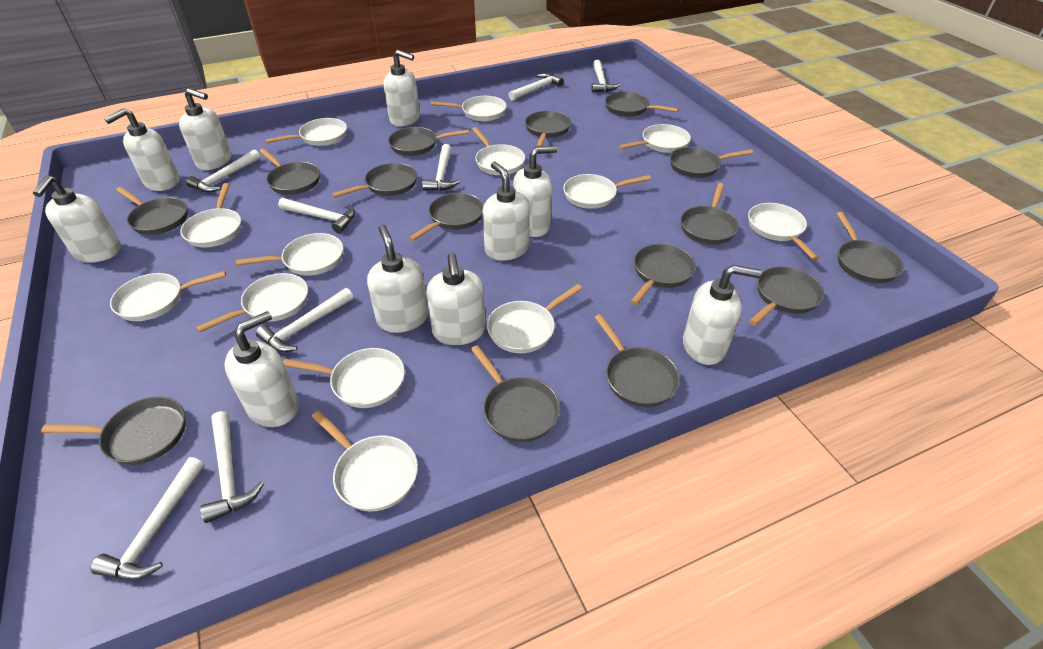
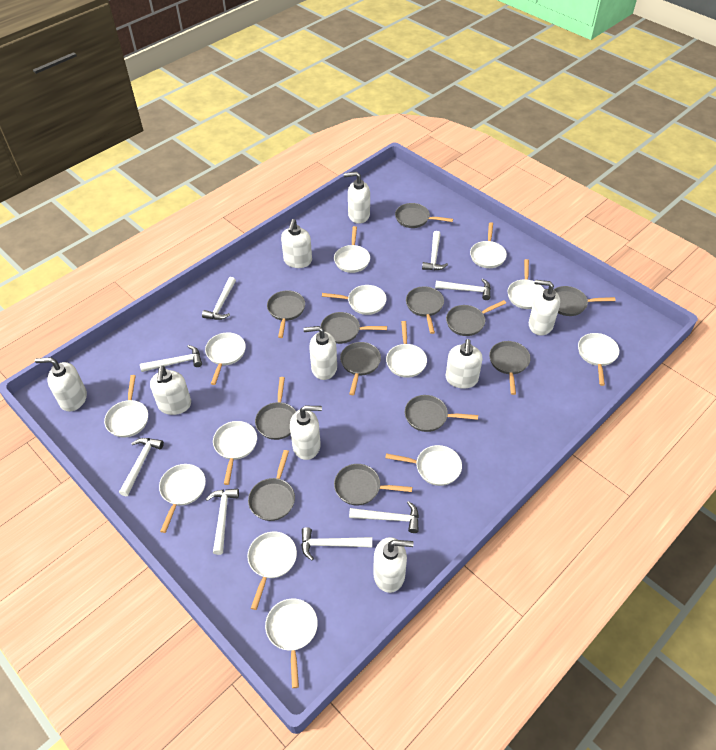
grey pan: 15 -> 12
white soap dispenser: 10 -> 9

